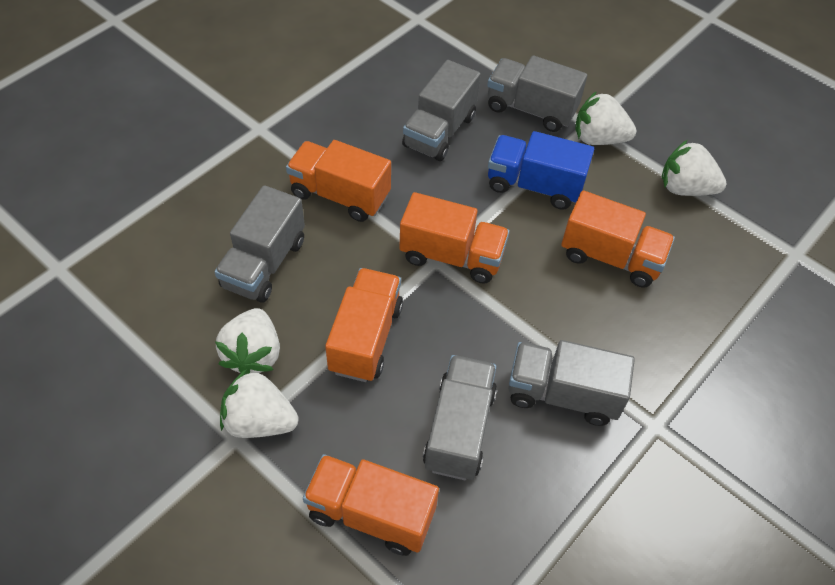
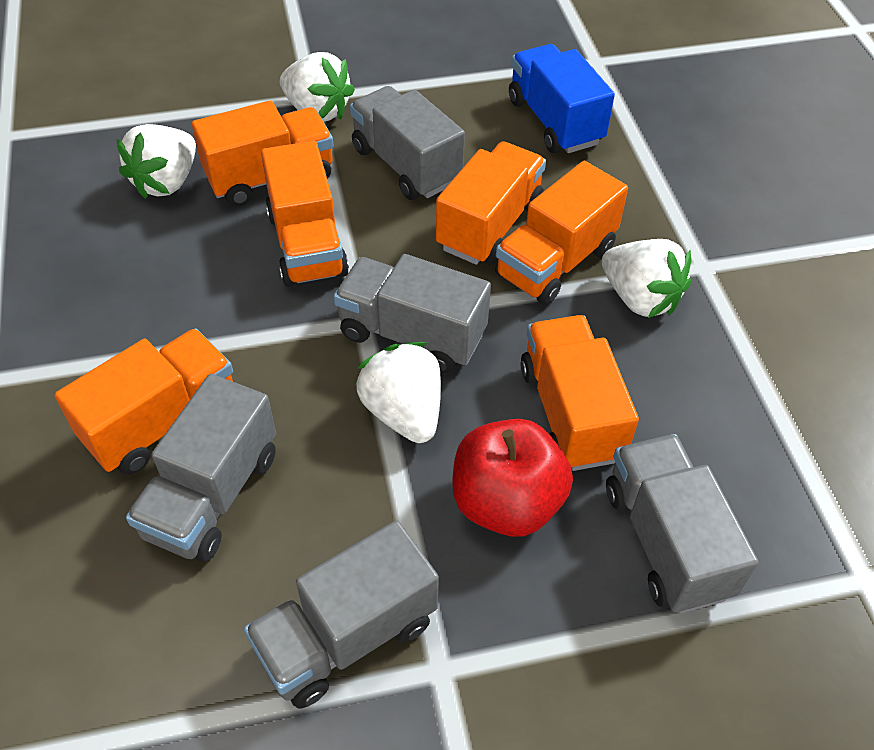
orange truck: 5 -> 6
red apple: 0 -> 1

